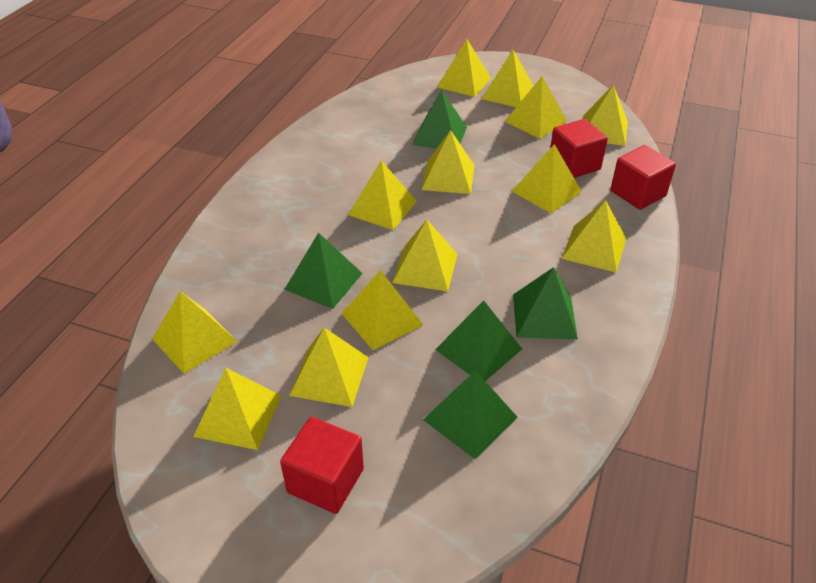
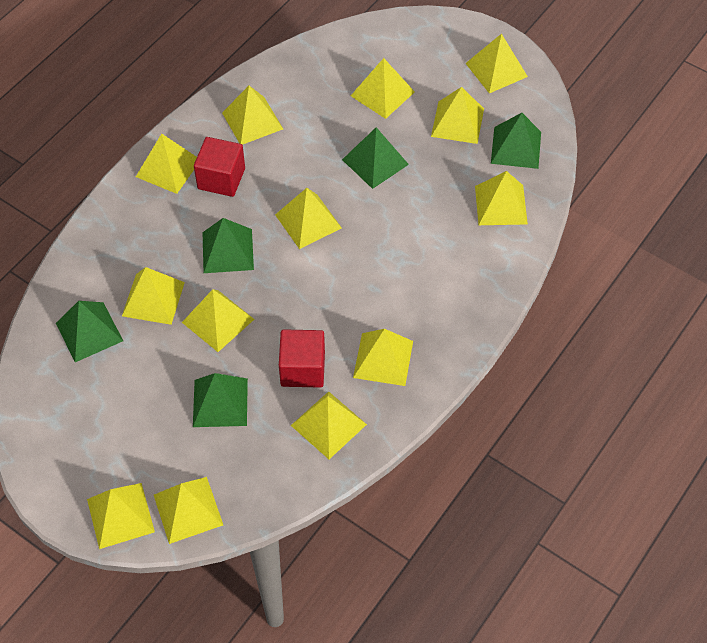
red cube: 3 -> 2

